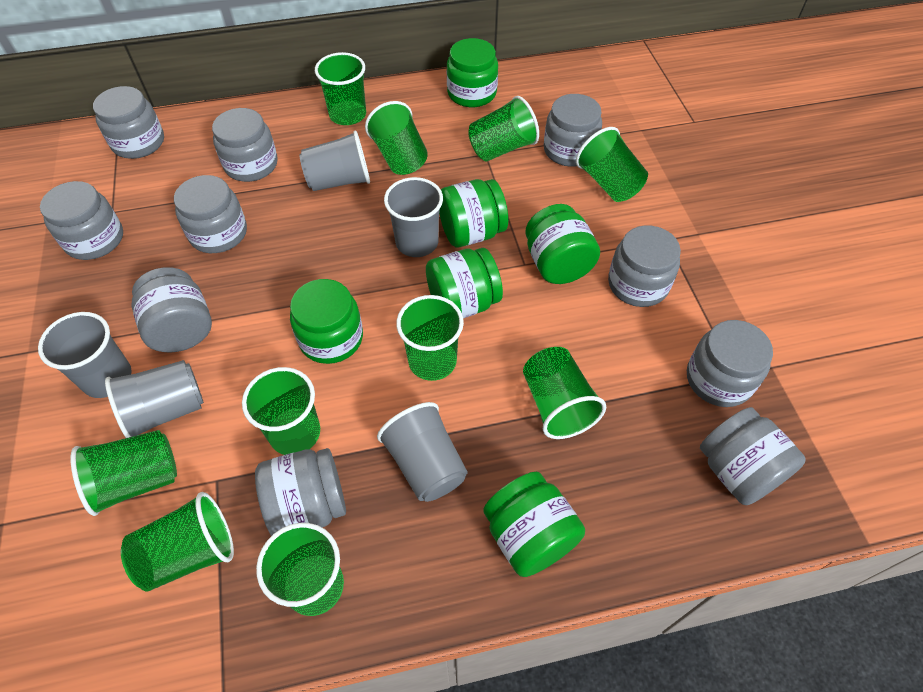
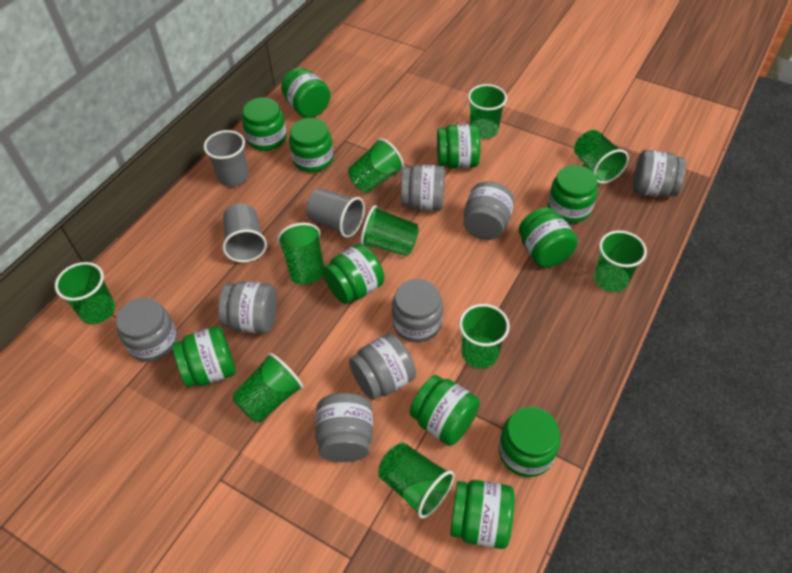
green jar: 6 -> 11
grey cup: 5 -> 3
grey jar: 10 -> 8

